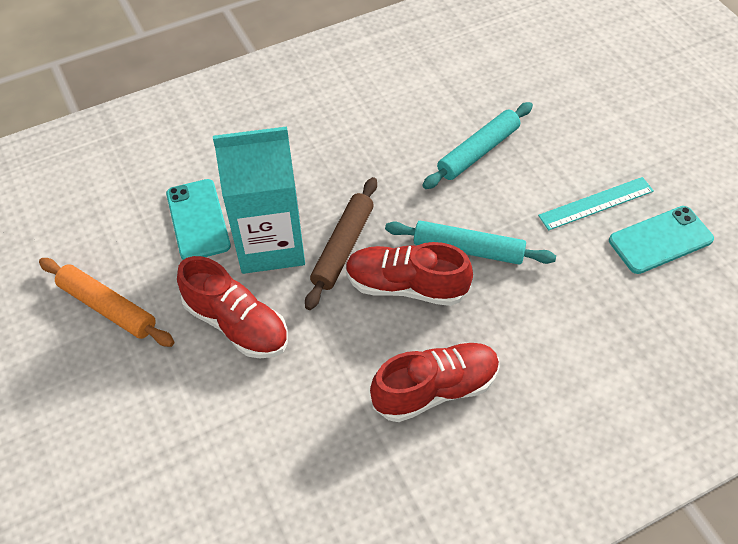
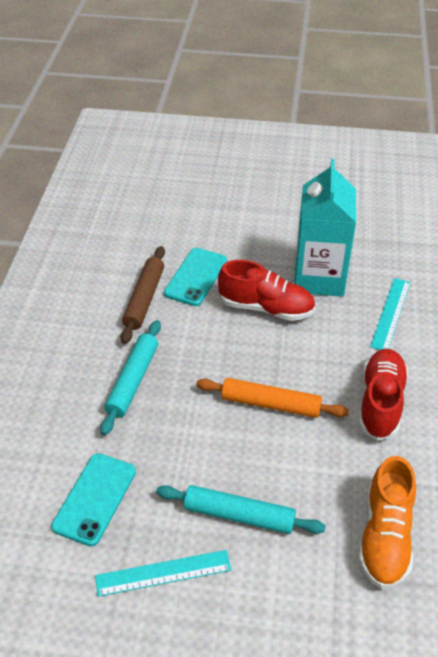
orange shoe: 0 -> 1
red shoe: 3 -> 2
turquoise ruler: 1 -> 2

